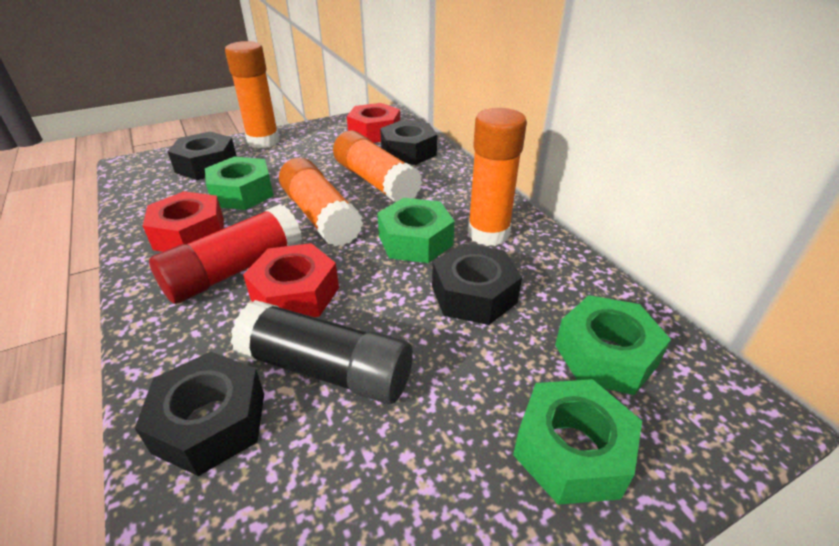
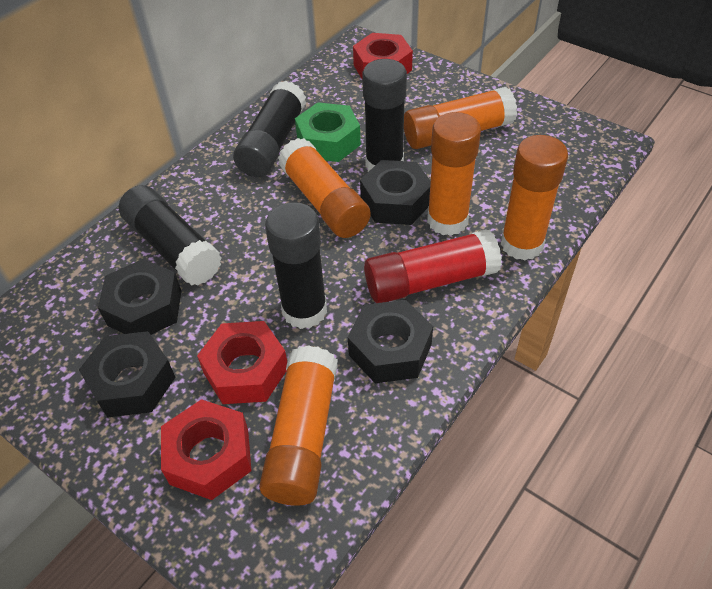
black glue stick: 1 -> 4
green nut: 4 -> 1
orange glue stick: 4 -> 5

